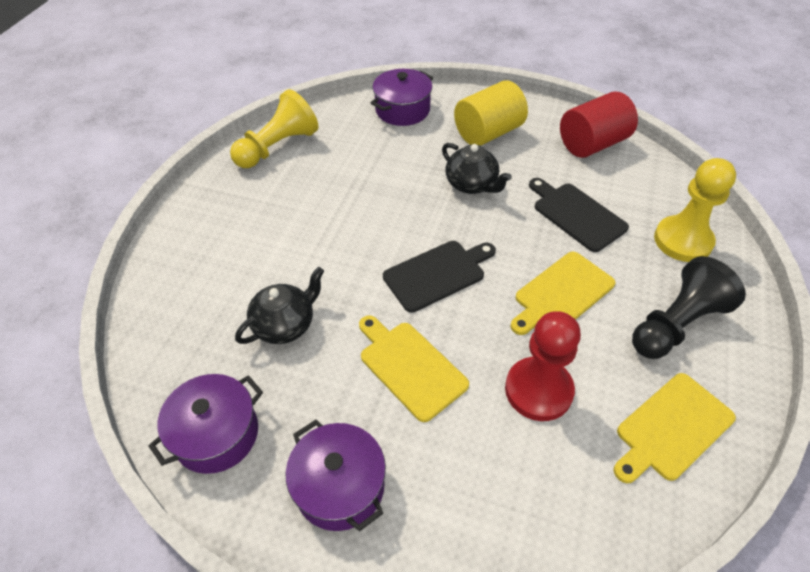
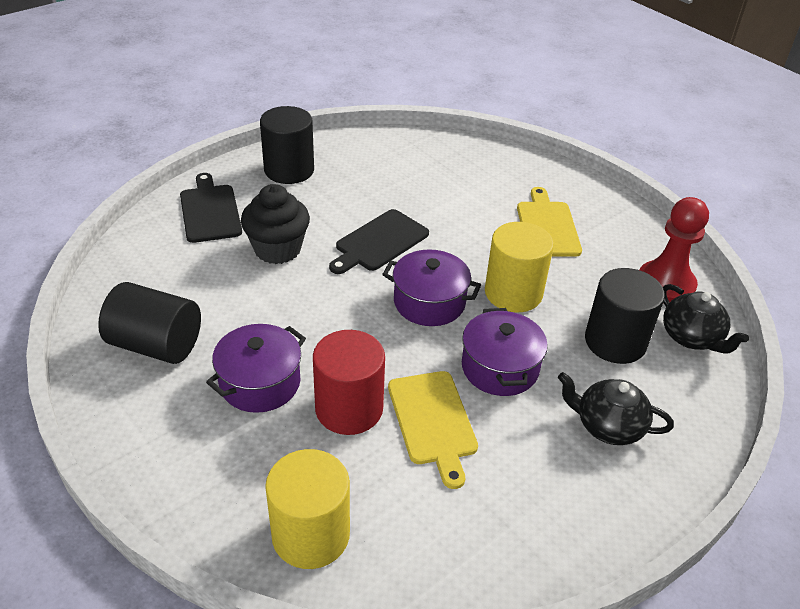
black cupcake: 0 -> 1
black cylinder: 0 -> 3
black pawn: 1 -> 0
yellow cutting board: 3 -> 2
yellow cylinder: 1 -> 2
yellow pawn: 2 -> 0

